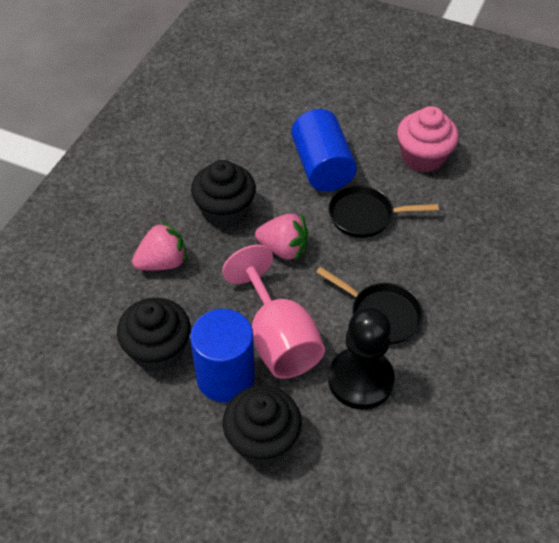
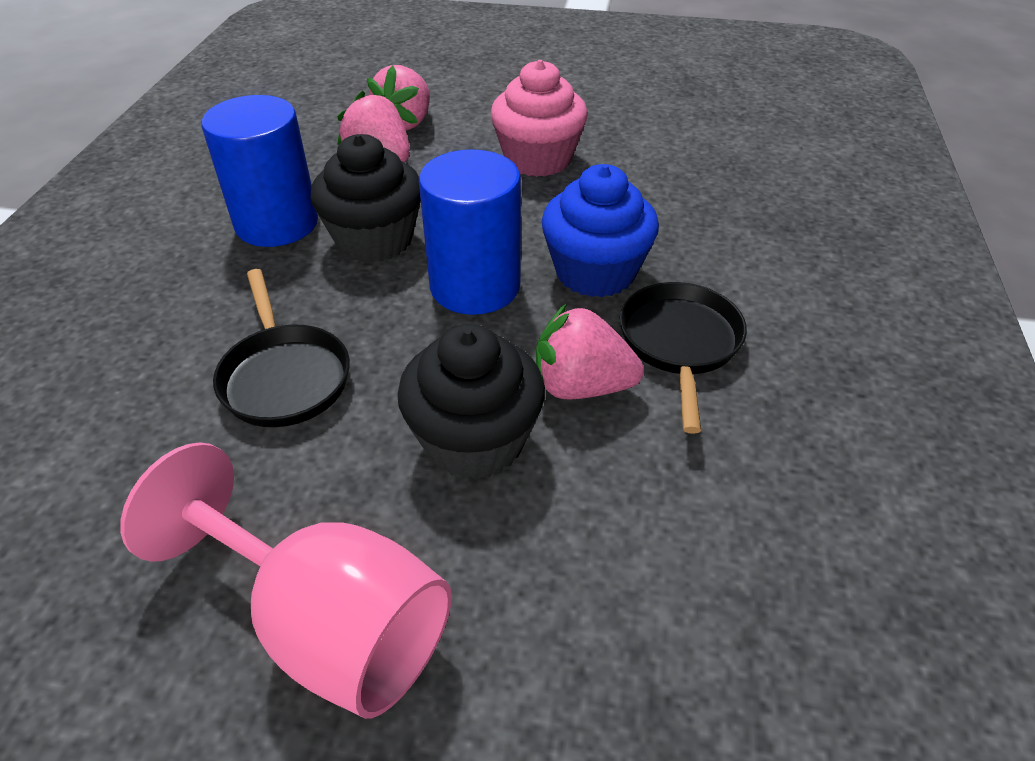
black cupcake: 3 -> 2
black pawn: 1 -> 0
blue cupcake: 0 -> 1
pink strawberry: 2 -> 3

